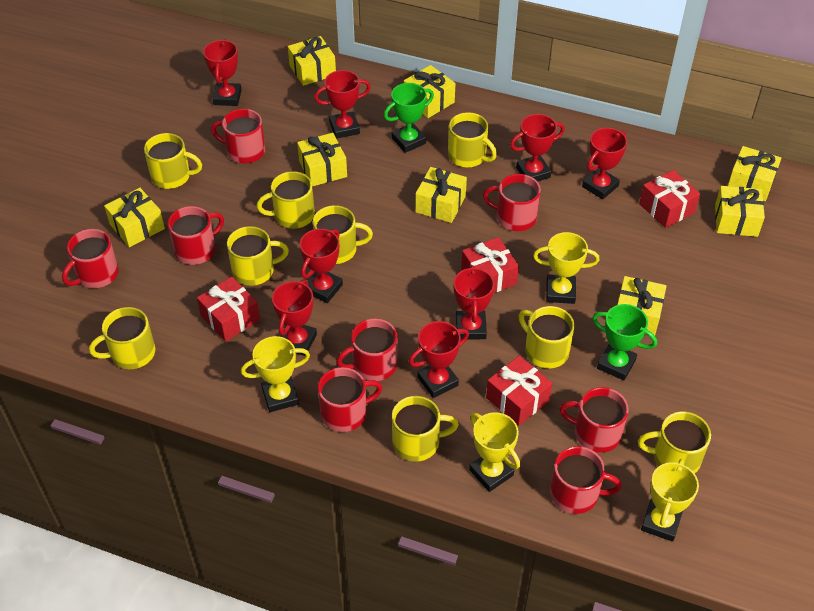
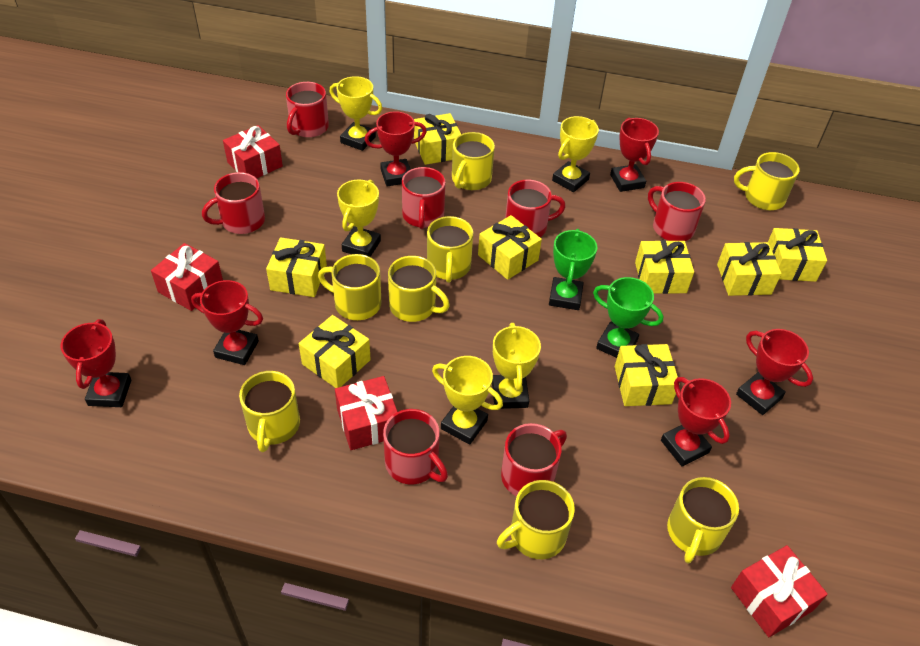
red mug: 8 -> 7
red trophy: 8 -> 6
yellow mug: 9 -> 8
yellow trophy: 4 -> 5

